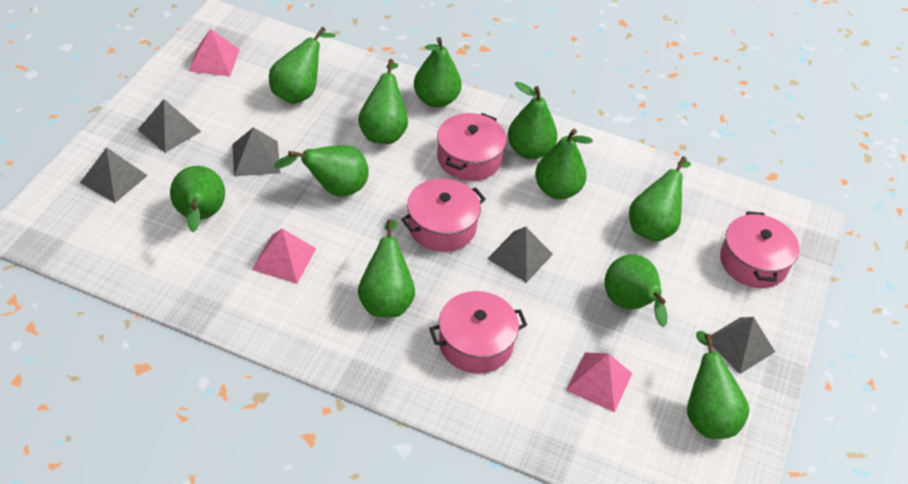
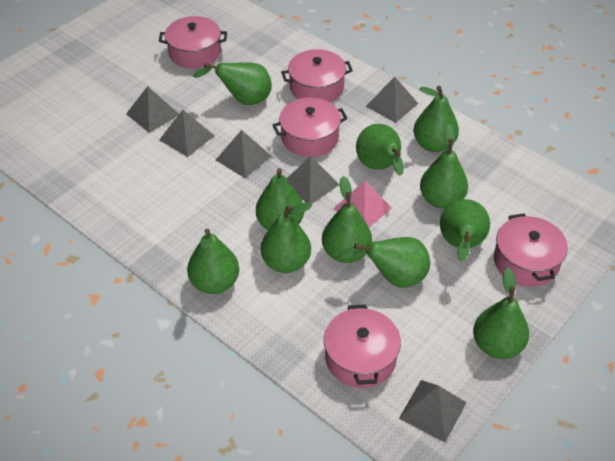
grey pyramid: 5 -> 6
pink pot: 4 -> 5
pink pyramid: 3 -> 1

